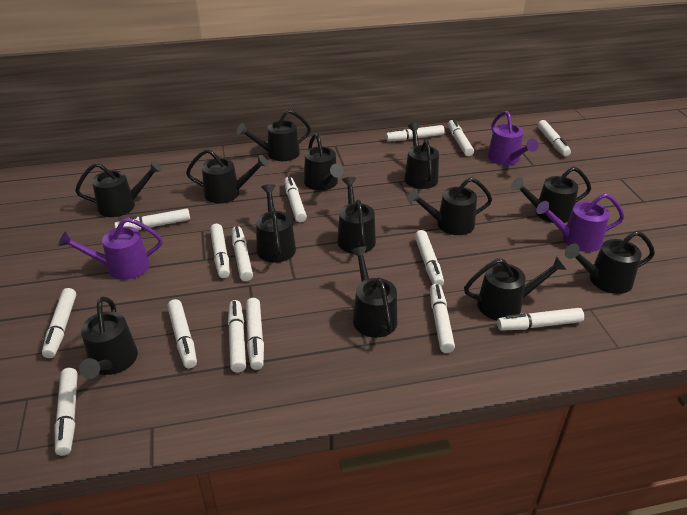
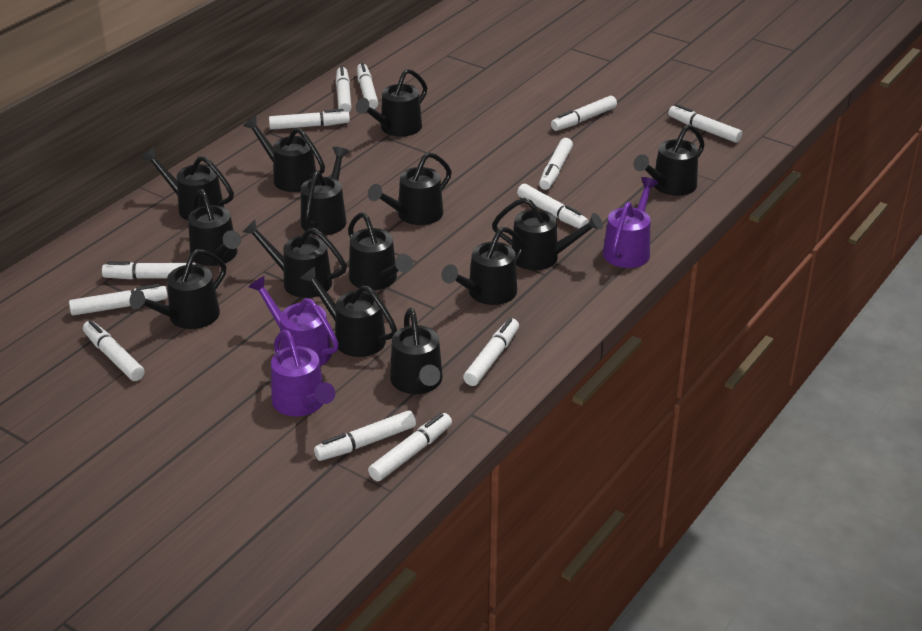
black watering can: 13 -> 14
white marker: 15 -> 13

